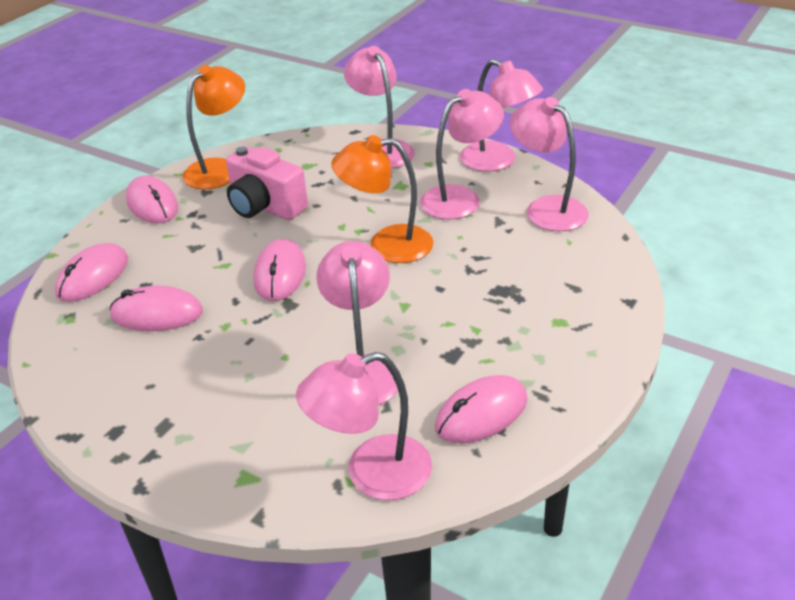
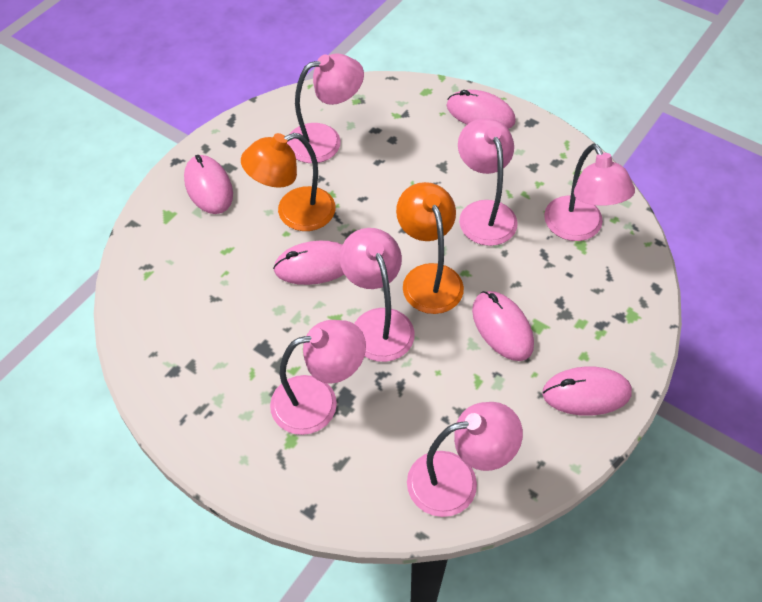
pink camera: 1 -> 0

